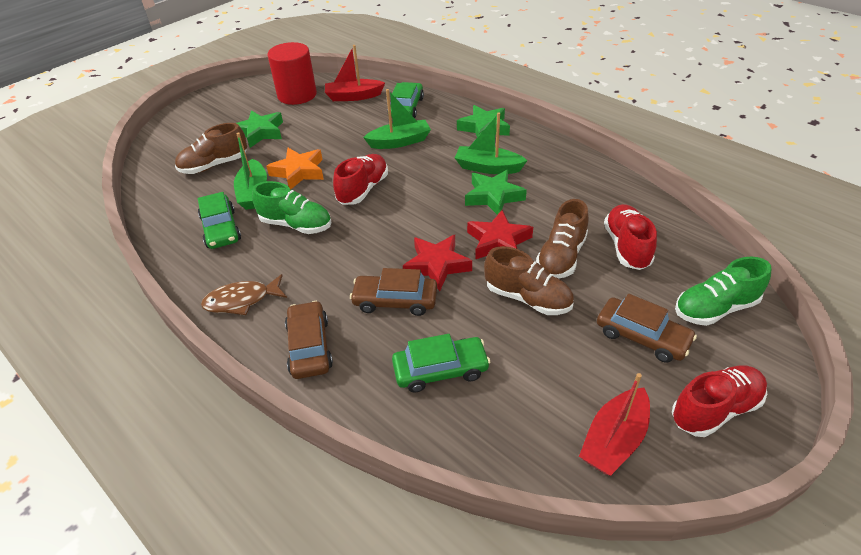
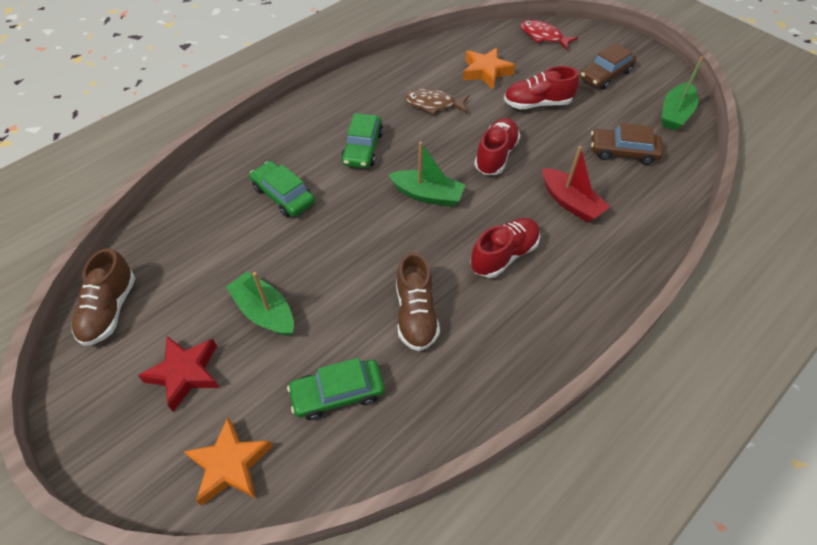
brown car: 3 -> 2
brown shoe: 3 -> 2
green shoe: 2 -> 0
green star: 3 -> 0
orange star: 1 -> 2
red boat: 2 -> 1
red cylinder: 1 -> 0
red fish: 0 -> 1
red star: 2 -> 1

